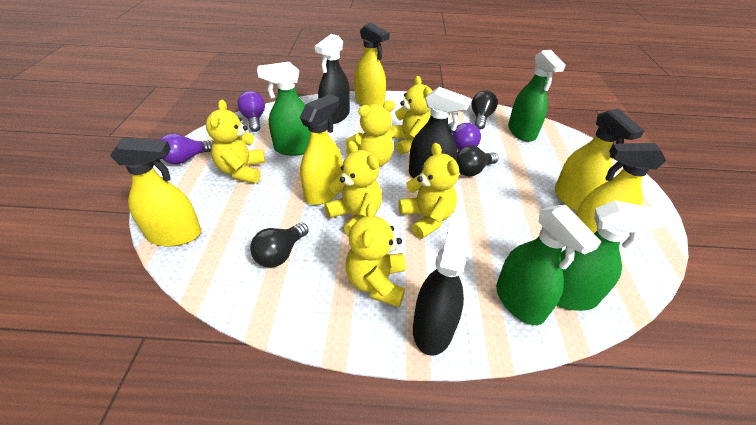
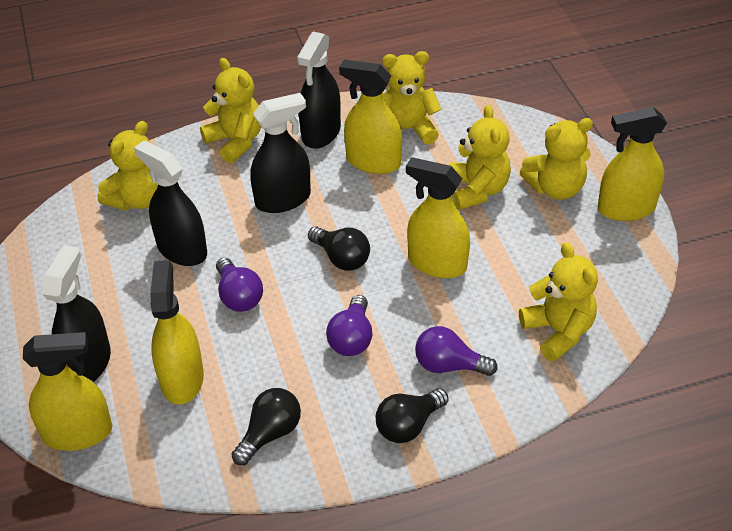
black spray bottle: 3 -> 4
green spray bottle: 4 -> 0

